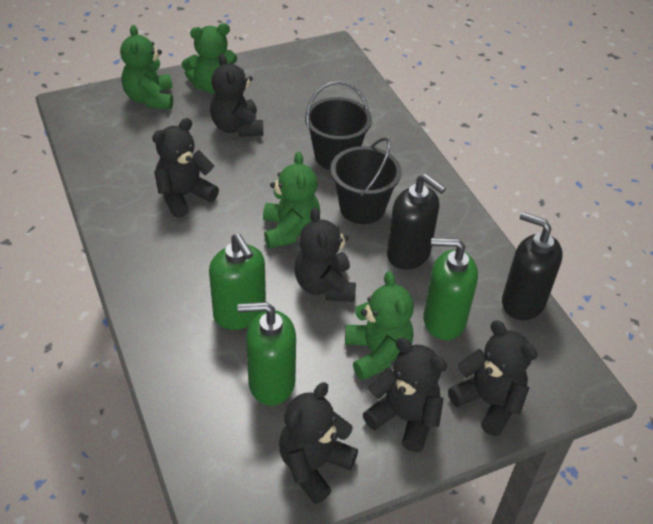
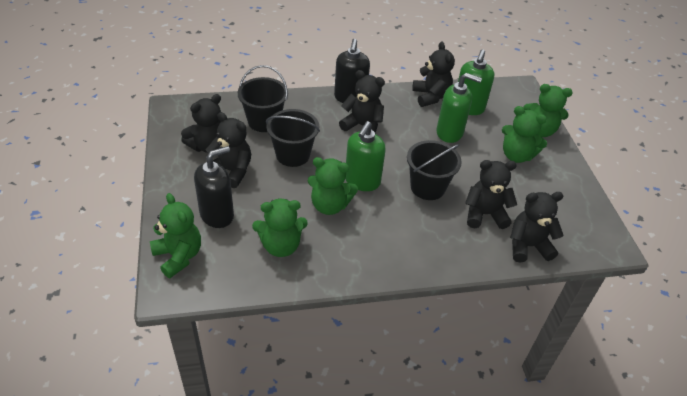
black bucket: 2 -> 3
green teddy bear: 4 -> 5

